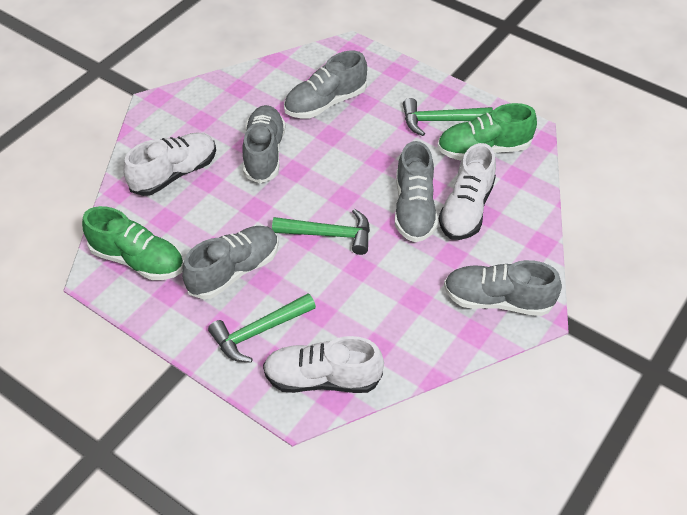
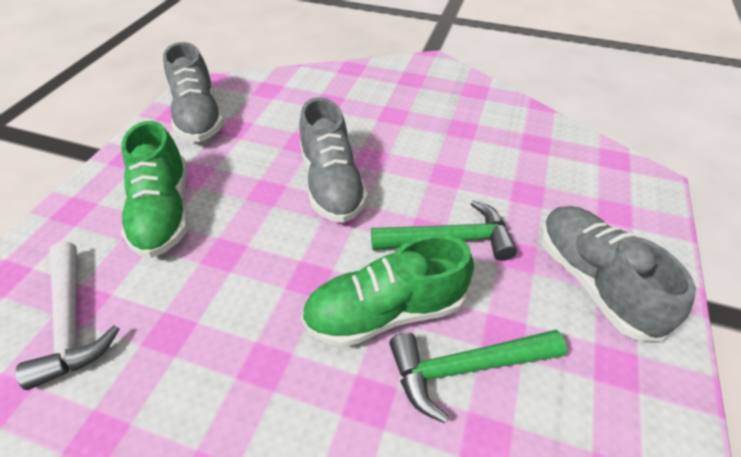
green hammer: 3 -> 2
grey shoe: 5 -> 3
white hammer: 0 -> 1
white shoe: 3 -> 0

